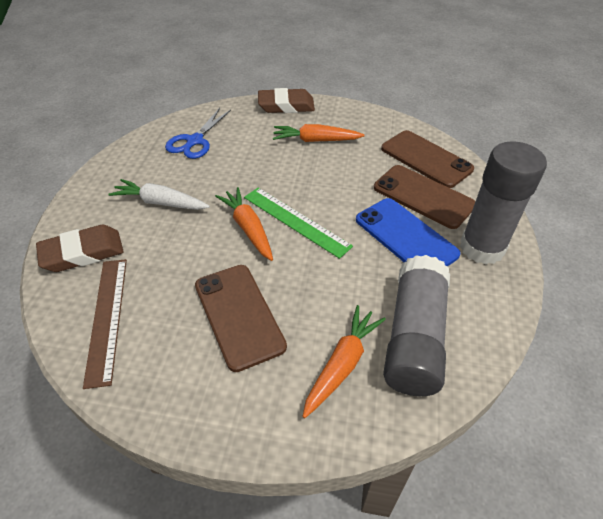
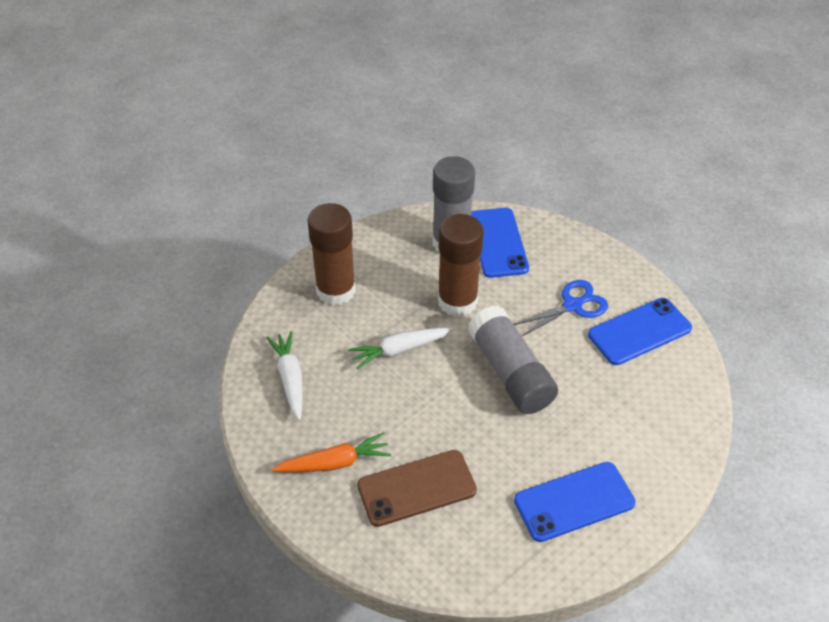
blue phone: 1 -> 3
brown eraser: 2 -> 0
brown glue stick: 0 -> 2
brown phone: 3 -> 1
brown ruler: 1 -> 0
green ruler: 1 -> 0
orange carrot: 3 -> 1
white carrot: 1 -> 2

